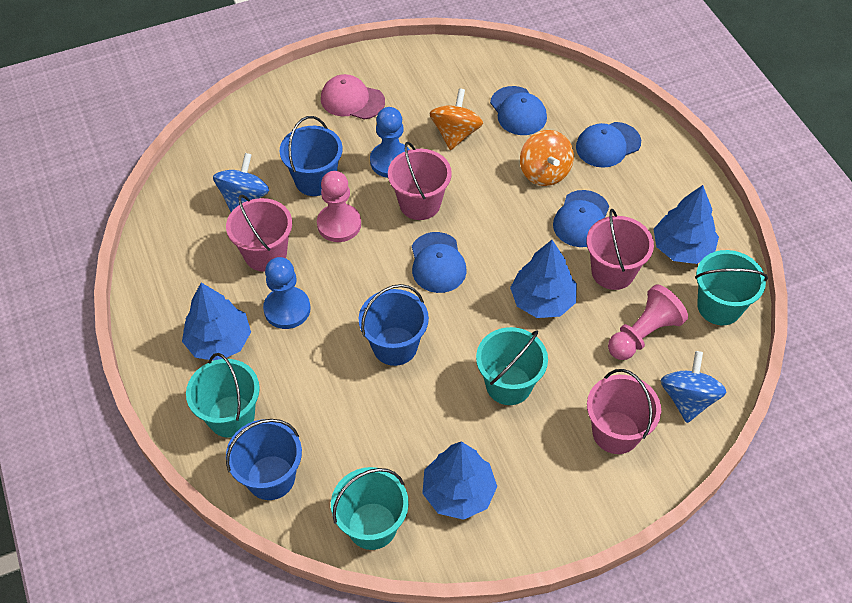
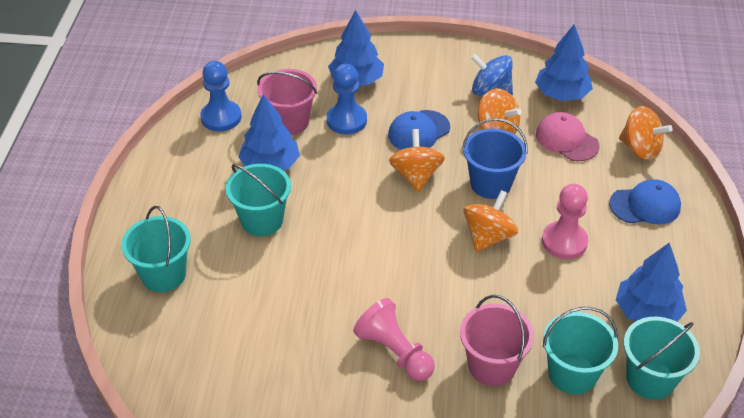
blue bucket: 3 -> 1
blue cap: 4 -> 2
blue spinning top: 2 -> 1
orange spinning top: 2 -> 4
pink bucket: 4 -> 2

